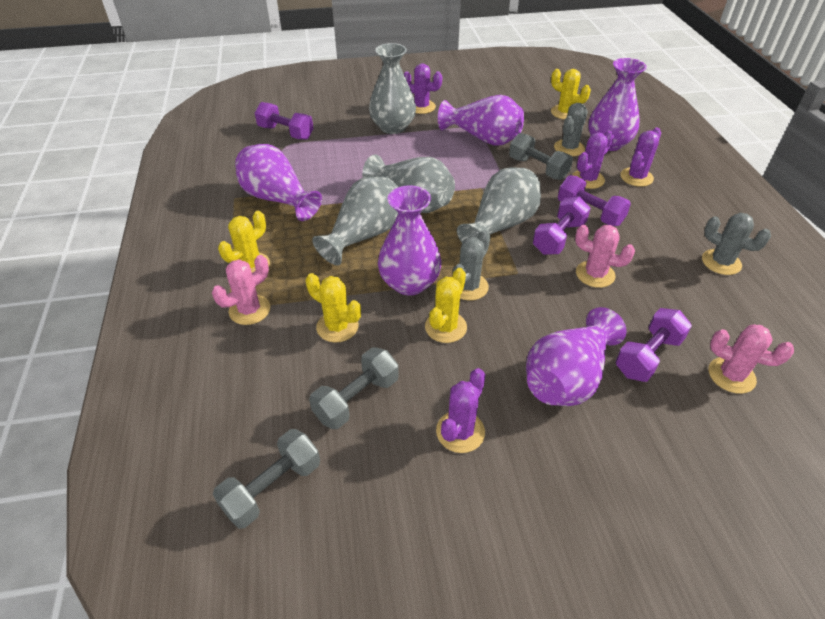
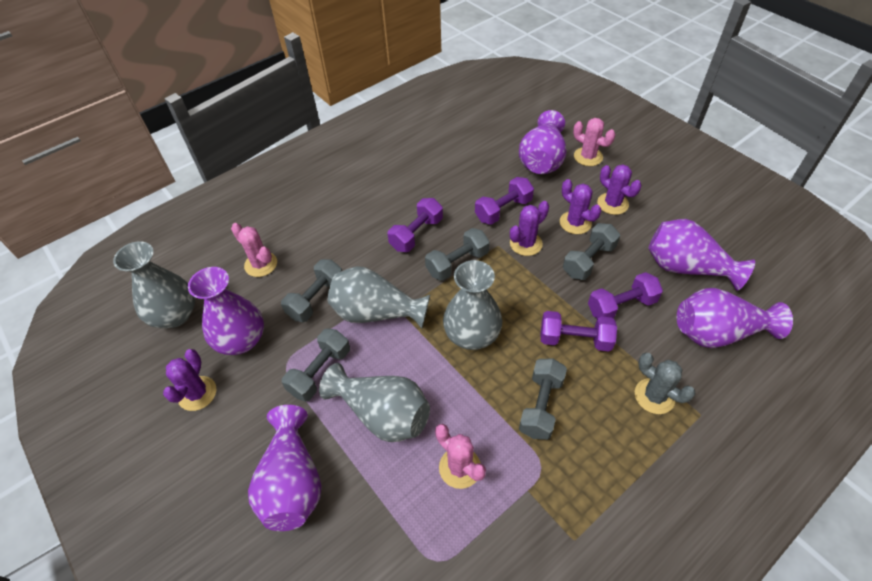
grey cactus: 3 -> 1
grey dumbbell: 3 -> 5
yellow cactus: 4 -> 0

